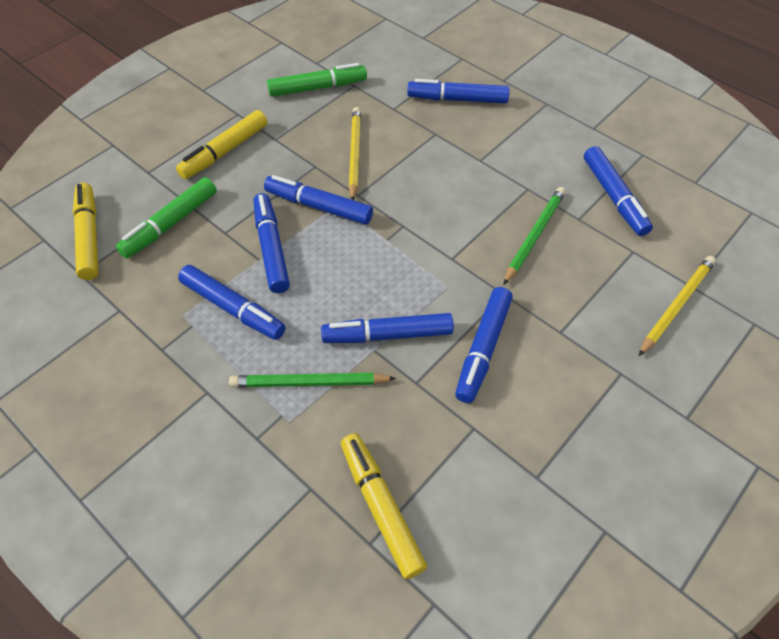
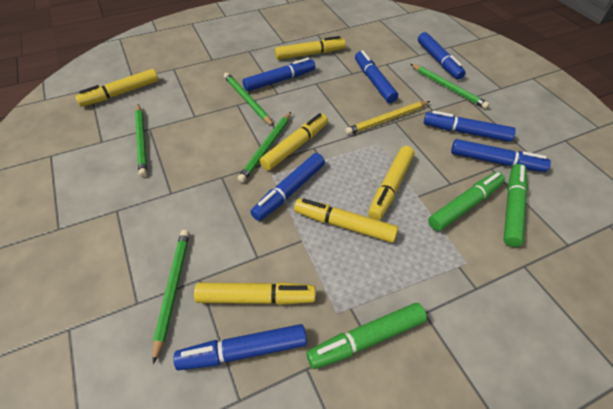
green marker: 2 -> 3
green pencil: 2 -> 5
yellow marker: 3 -> 6
yellow pencil: 2 -> 1

